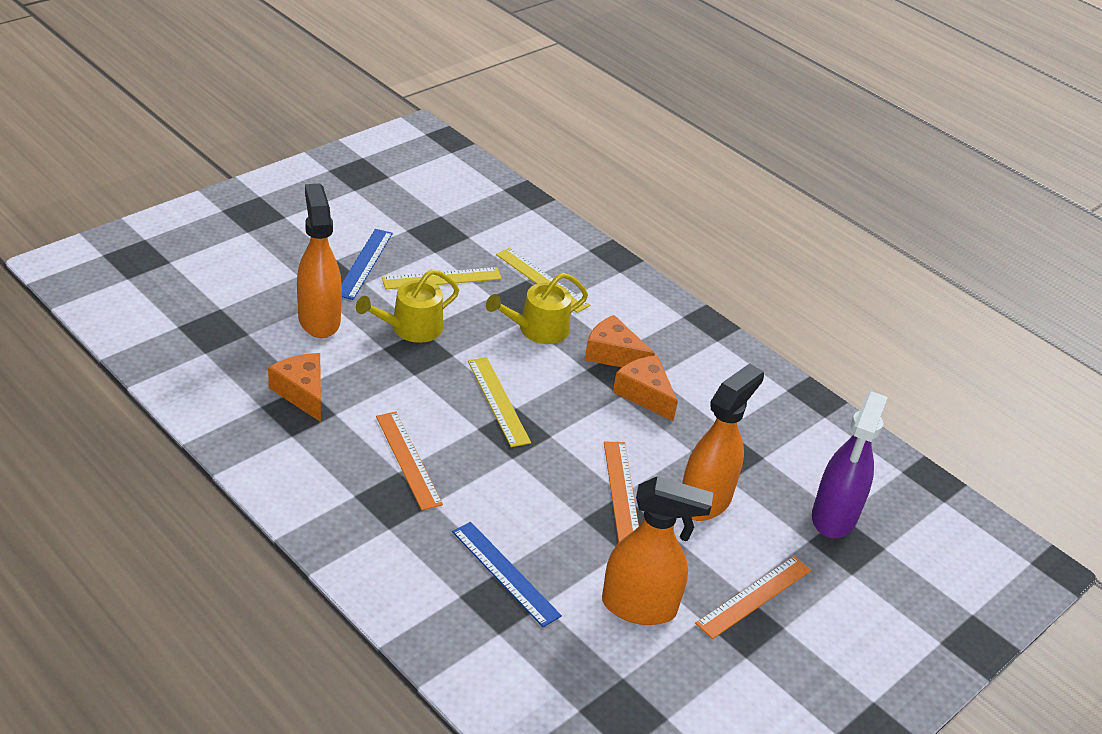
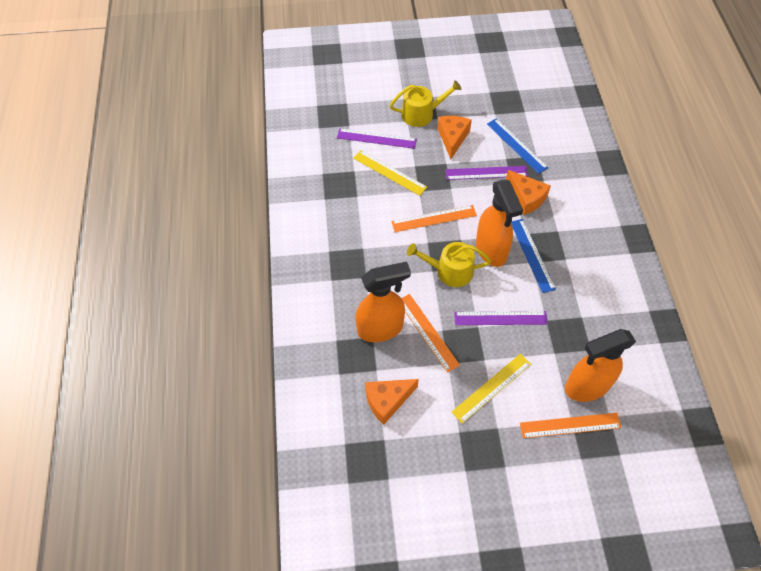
purple ruler: 0 -> 3
purple spray bottle: 1 -> 0
yellow ruler: 3 -> 2

